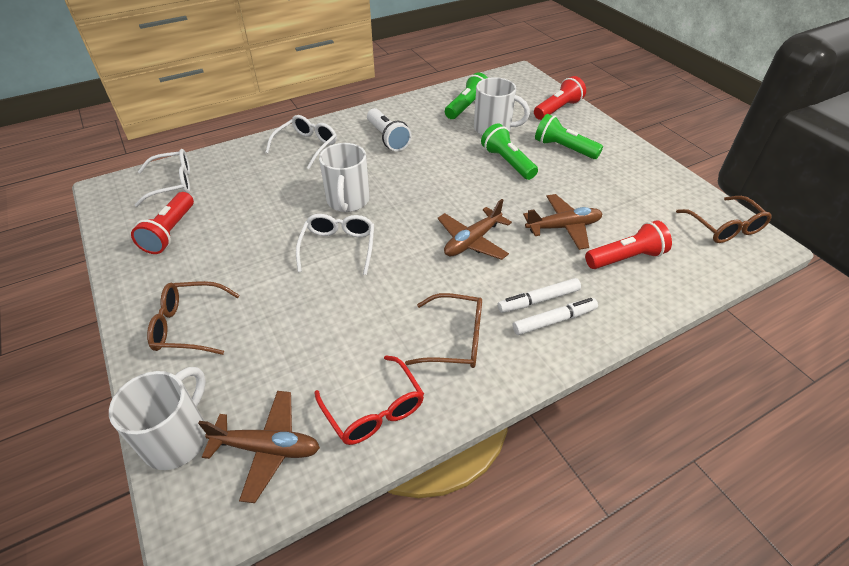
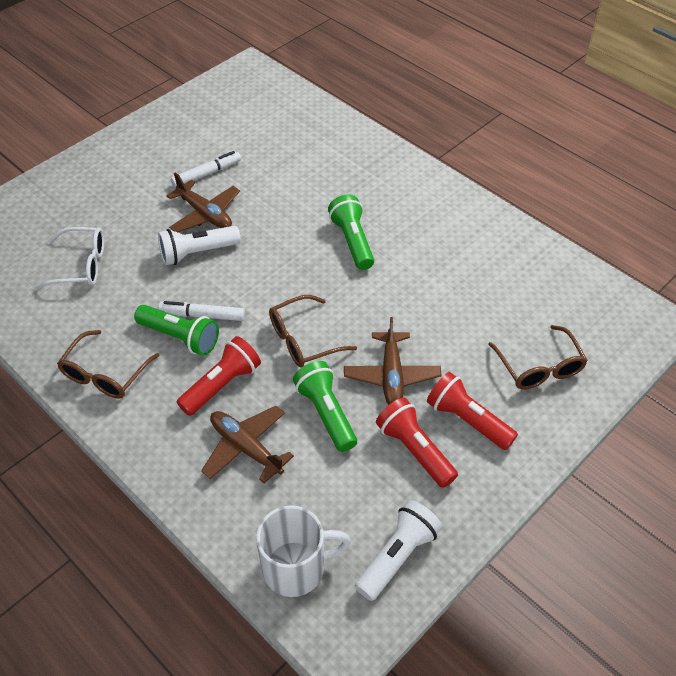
red glasses: 1 -> 0
white flashlight: 1 -> 2
white glasses: 3 -> 1
white mug: 3 -> 1

